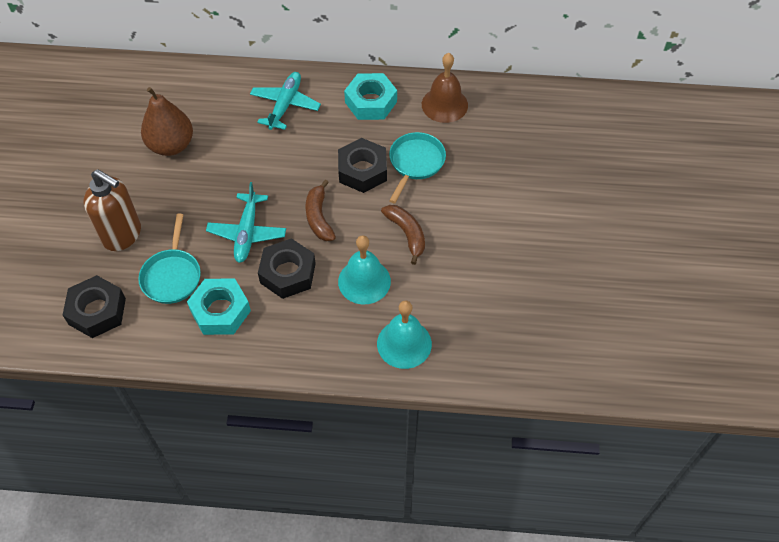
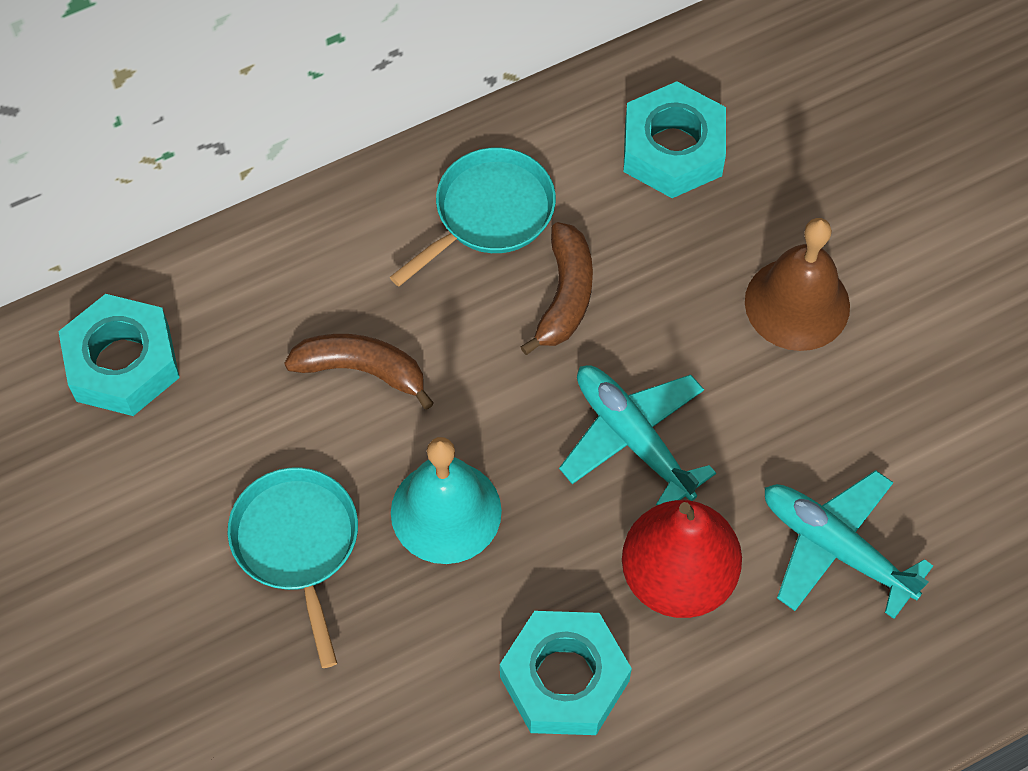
black nut: 3 -> 0
brown pear: 1 -> 0
brown soap dispenser: 1 -> 0
red pear: 0 -> 1
turquoise bell: 2 -> 1
turquoise nut: 2 -> 3

